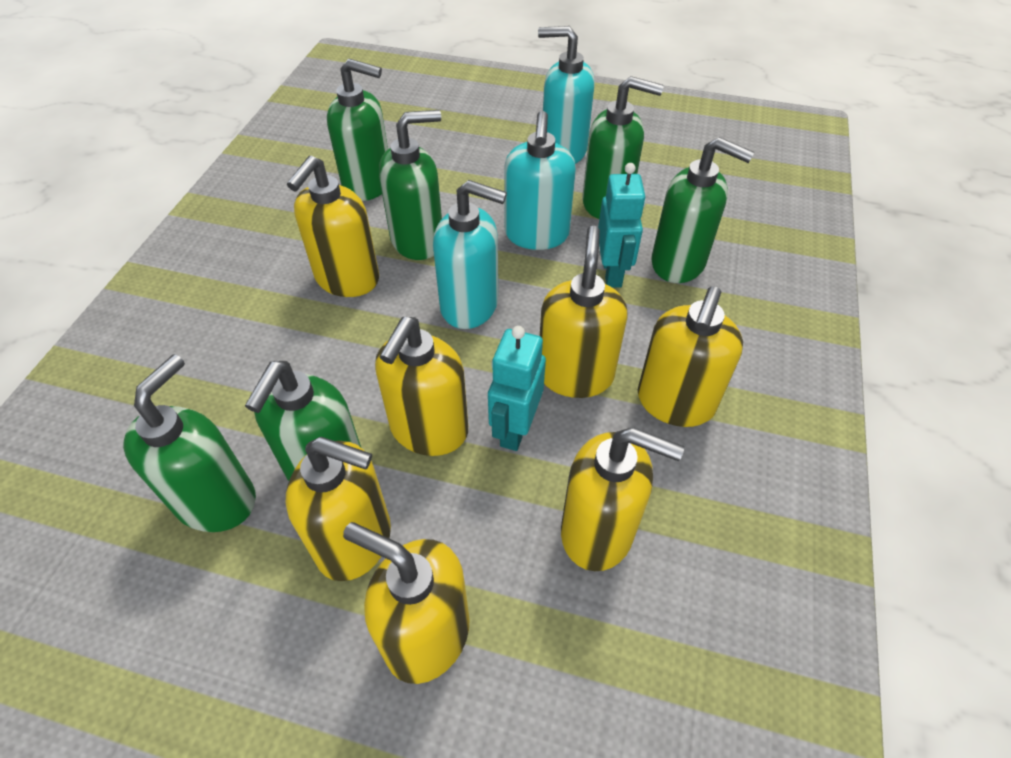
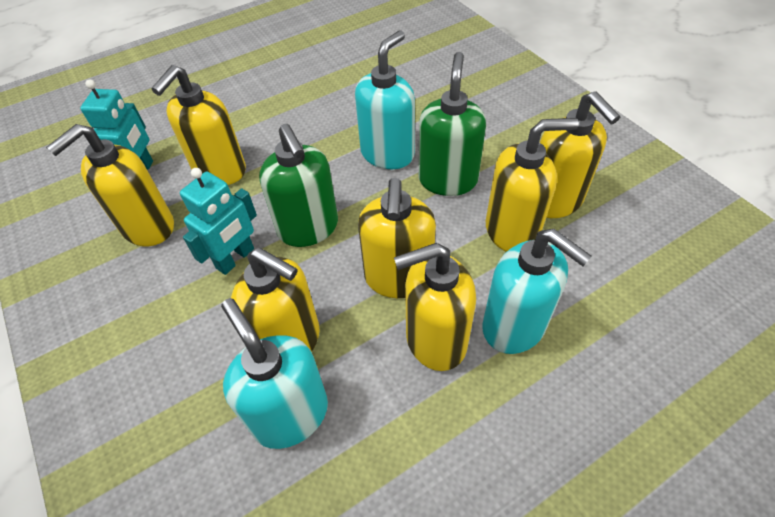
green soap dispenser: 6 -> 2

